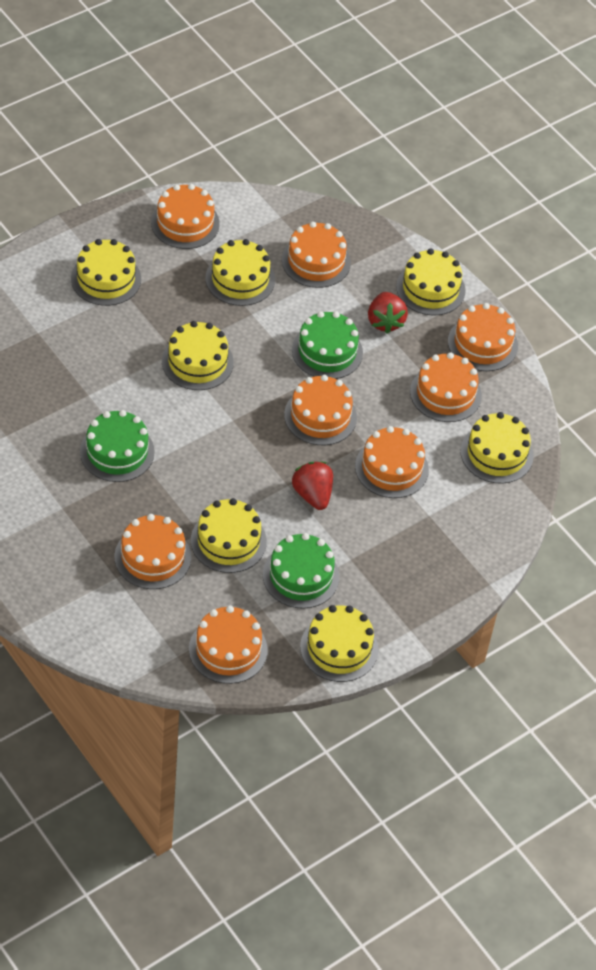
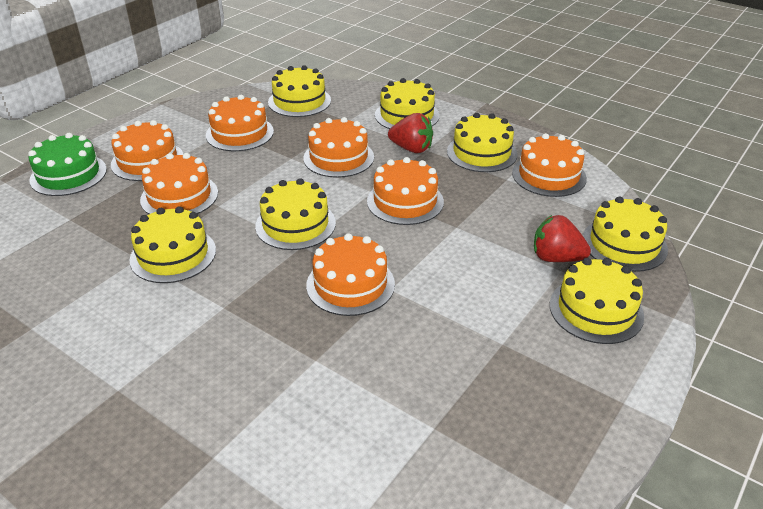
green cake: 3 -> 1
orange cake: 8 -> 7

